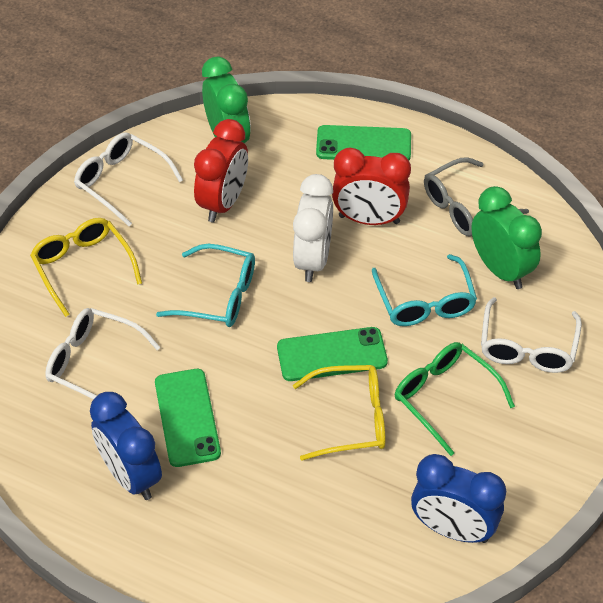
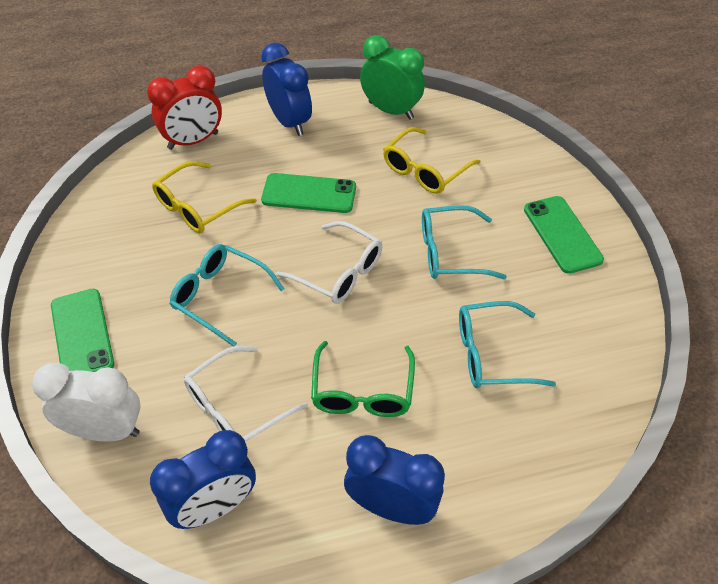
blue clock: 2 -> 3
green clock: 2 -> 1
grey glasses: 1 -> 0
red clock: 2 -> 1
turquoise glasses: 2 -> 3
white glasses: 3 -> 2

